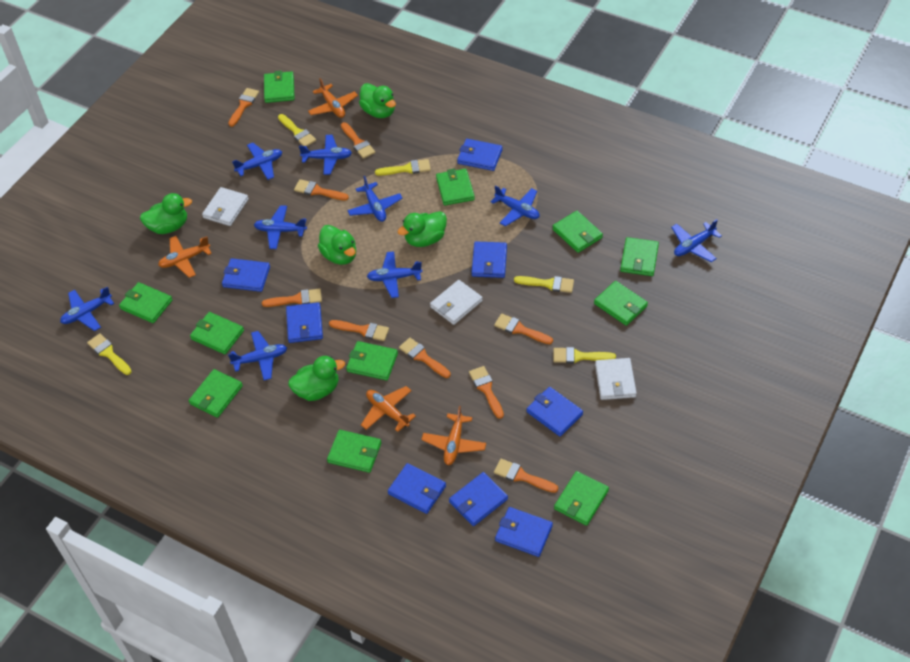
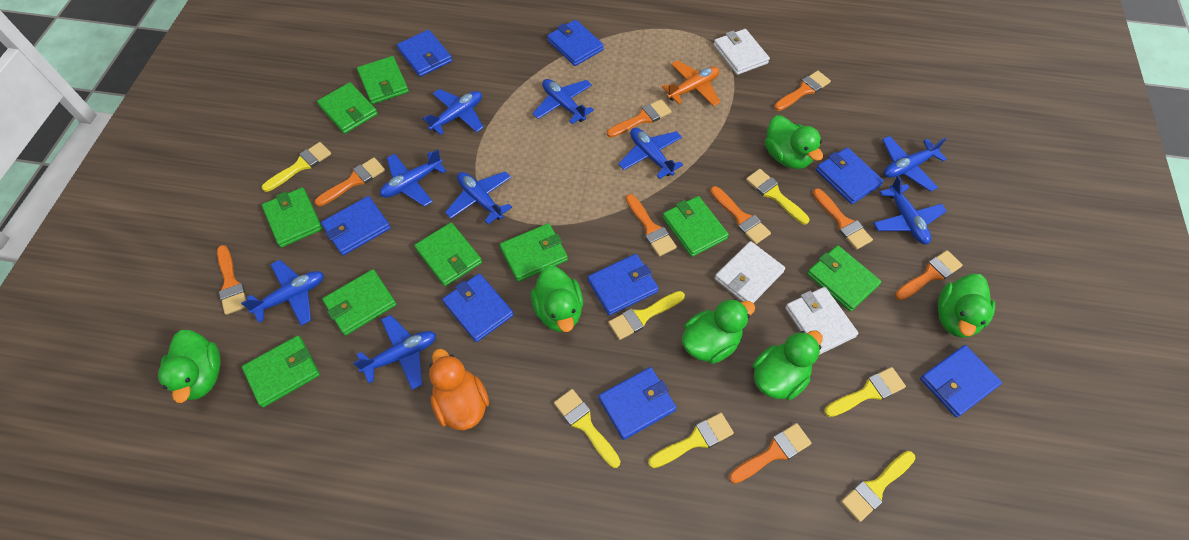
green duck: 5 -> 6
green wallet: 11 -> 9
orange duck: 0 -> 1
orange plane: 4 -> 1
yellow brush: 5 -> 7

